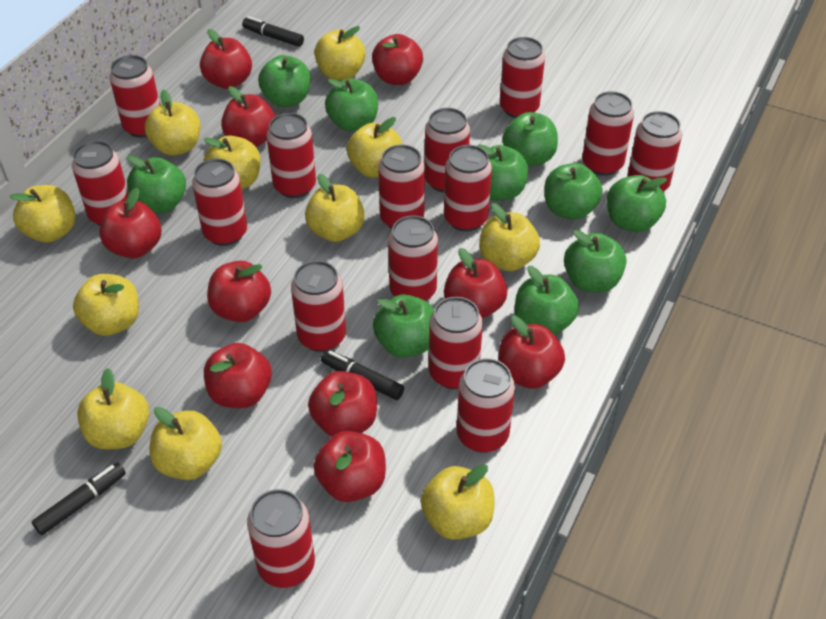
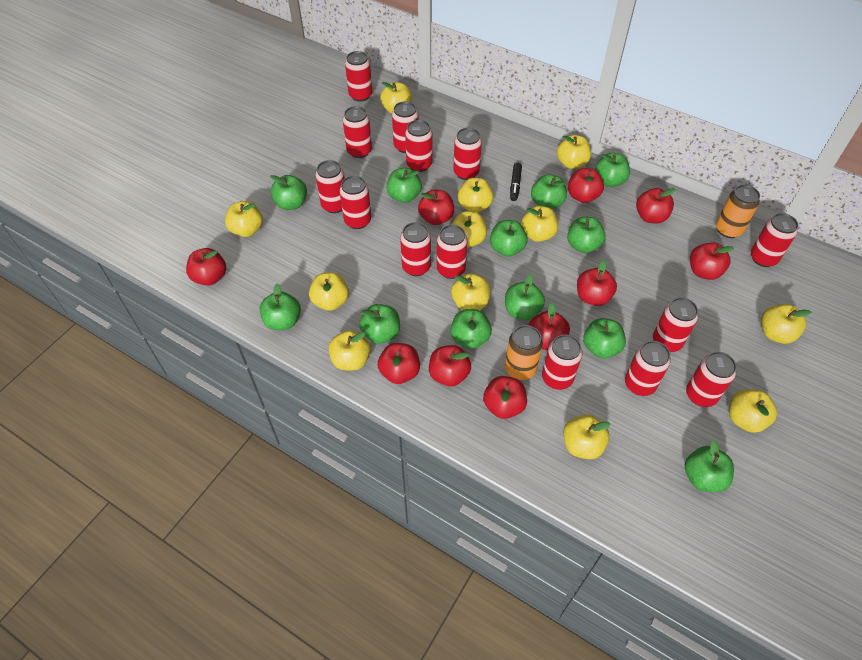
black marker: 3 -> 1
green apple: 10 -> 12
orange can: 0 -> 2
red can: 15 -> 14
yellow apple: 11 -> 12

